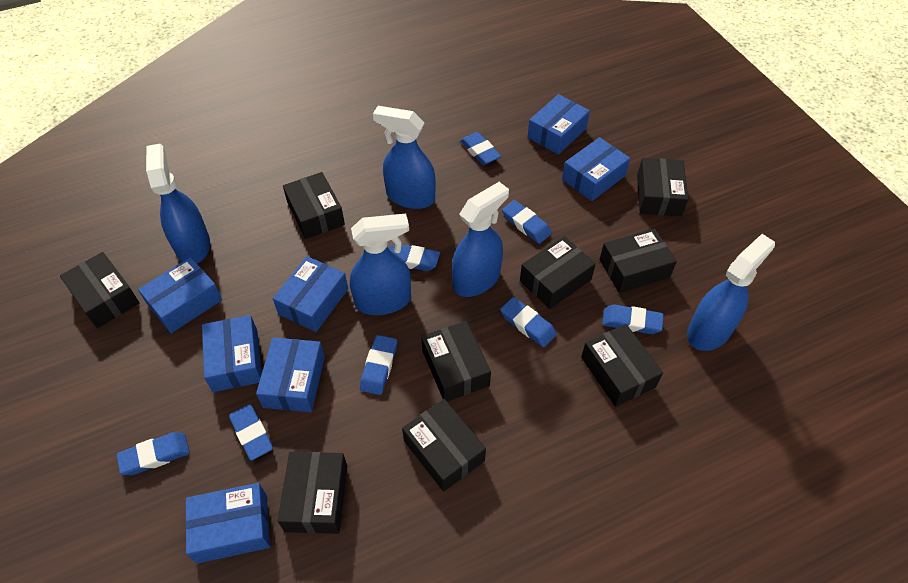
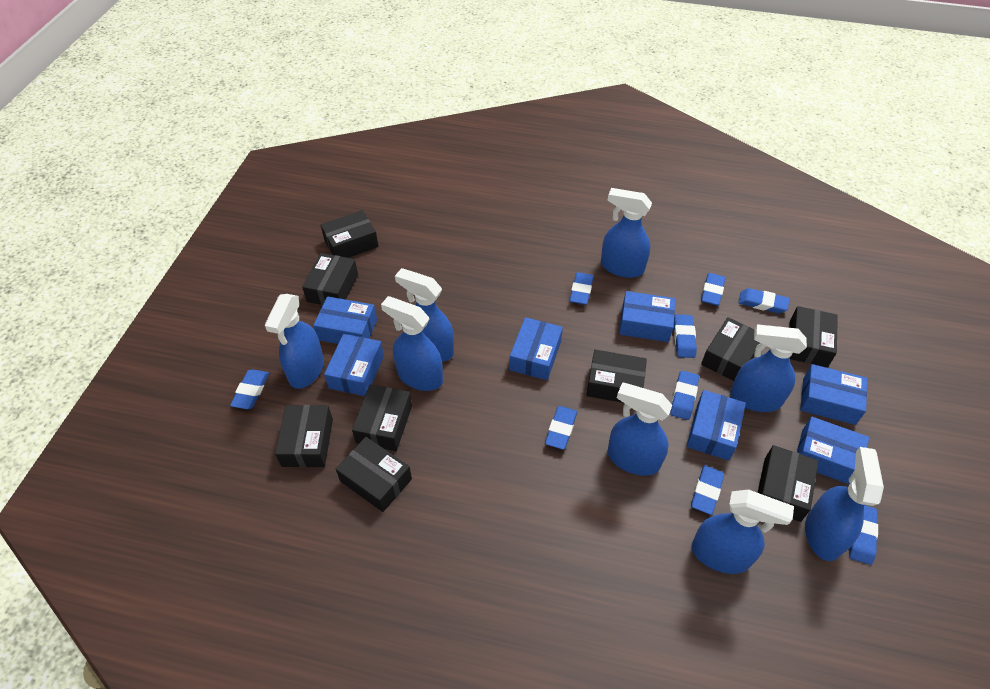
blue eraser: 8 -> 9
blue spray bottle: 5 -> 8

